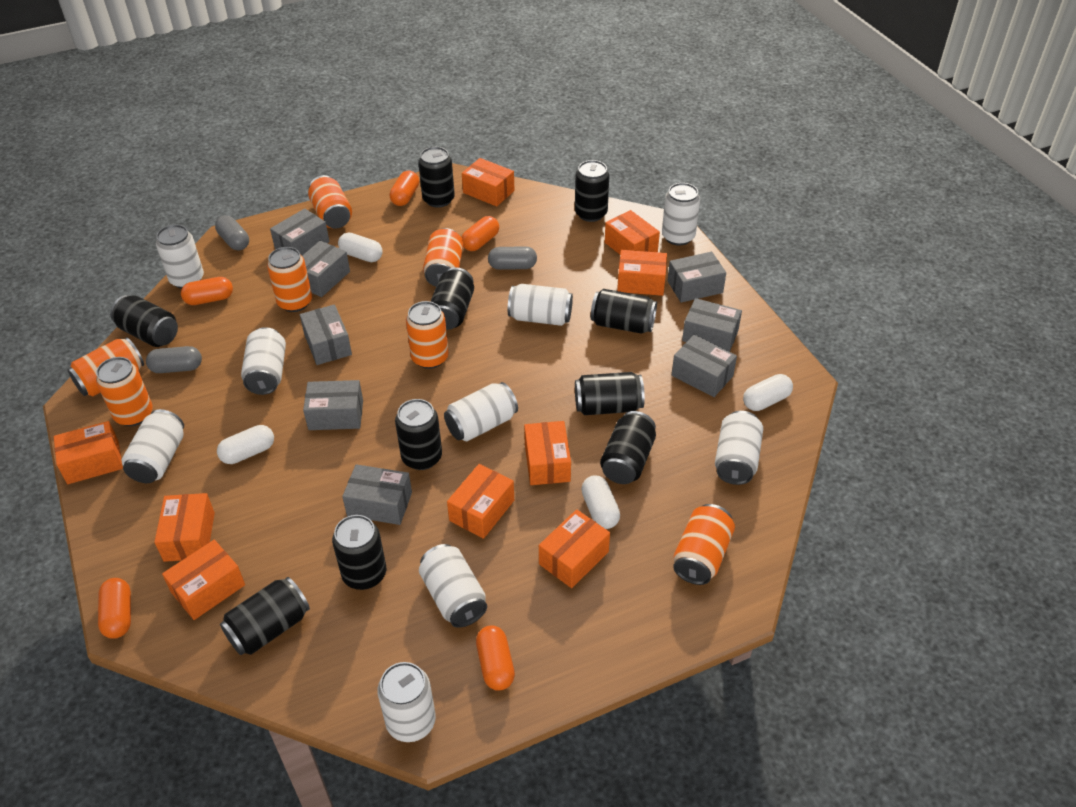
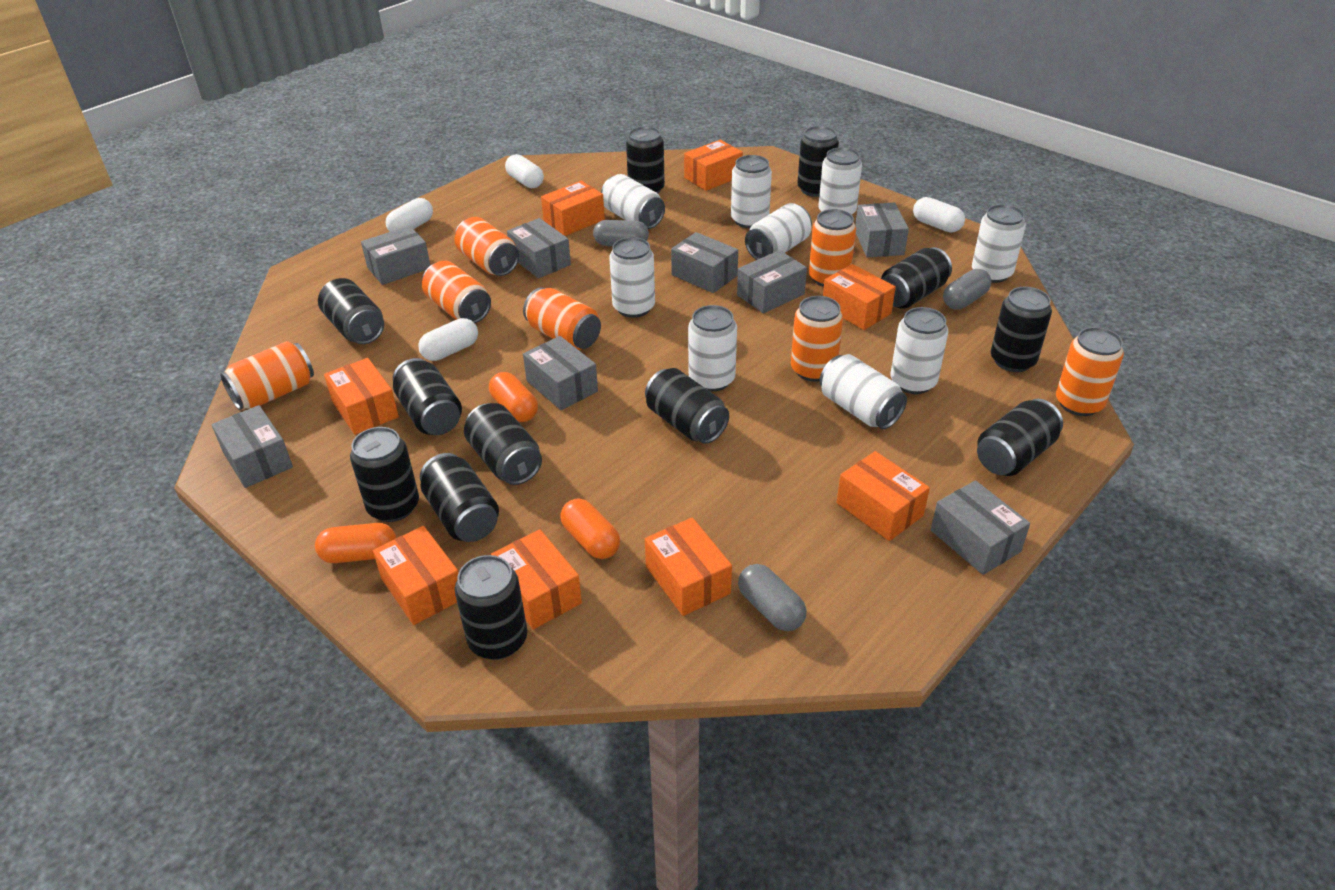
black can: 10 -> 12
orange box: 9 -> 8
orange capsule: 5 -> 3

